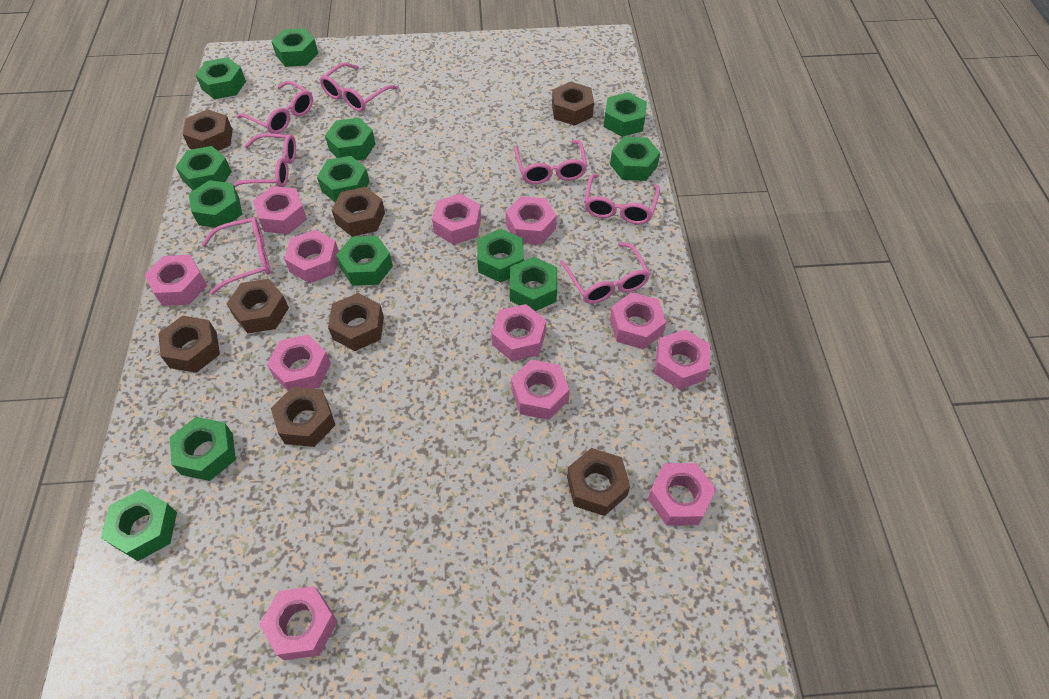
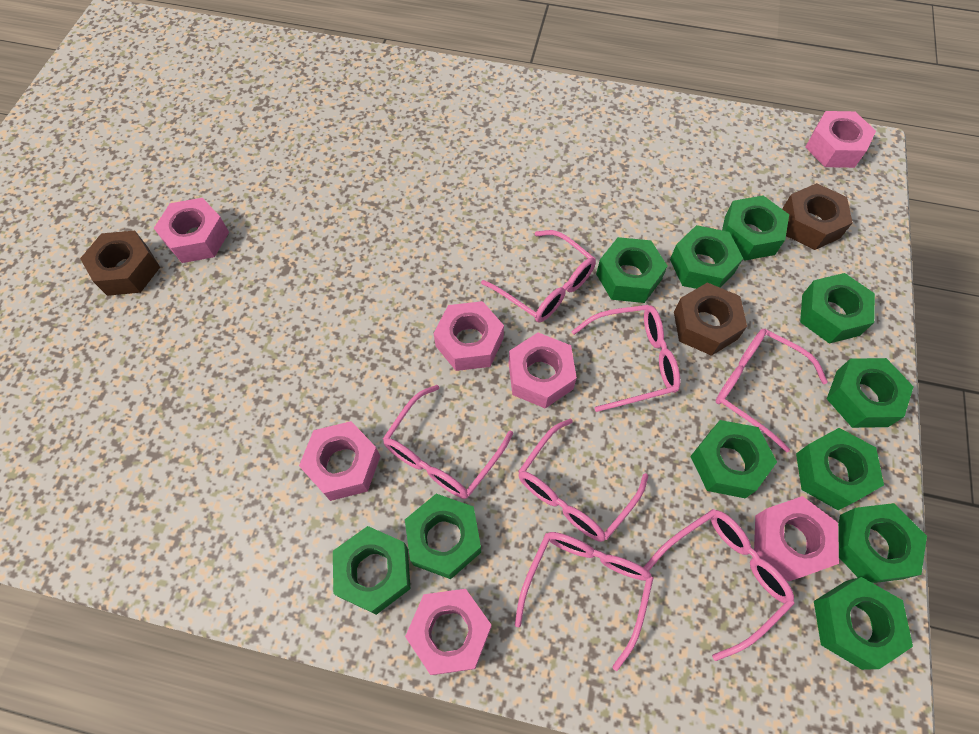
brown nut: 8 -> 3
green nut: 13 -> 11
pink nut: 12 -> 7

